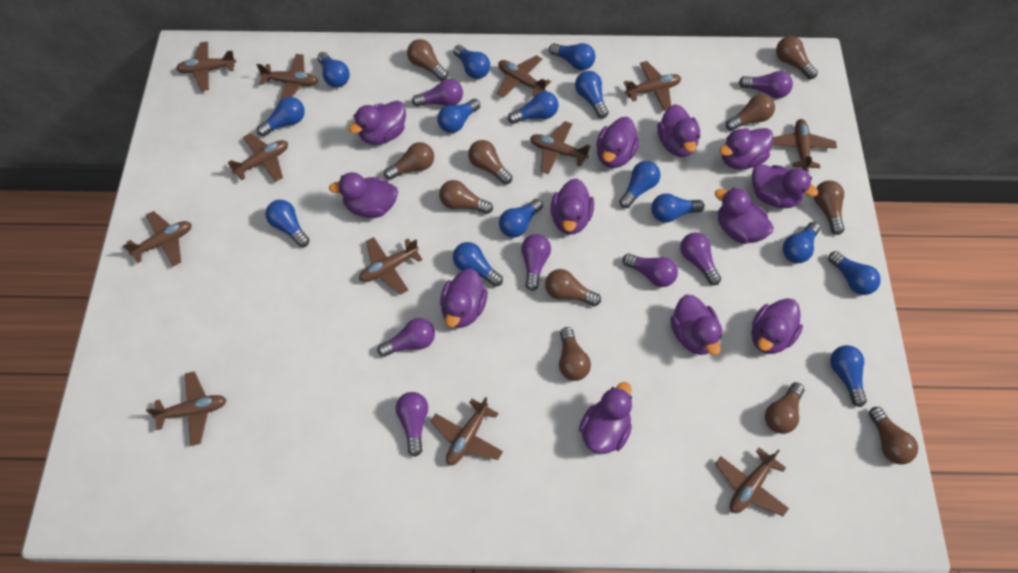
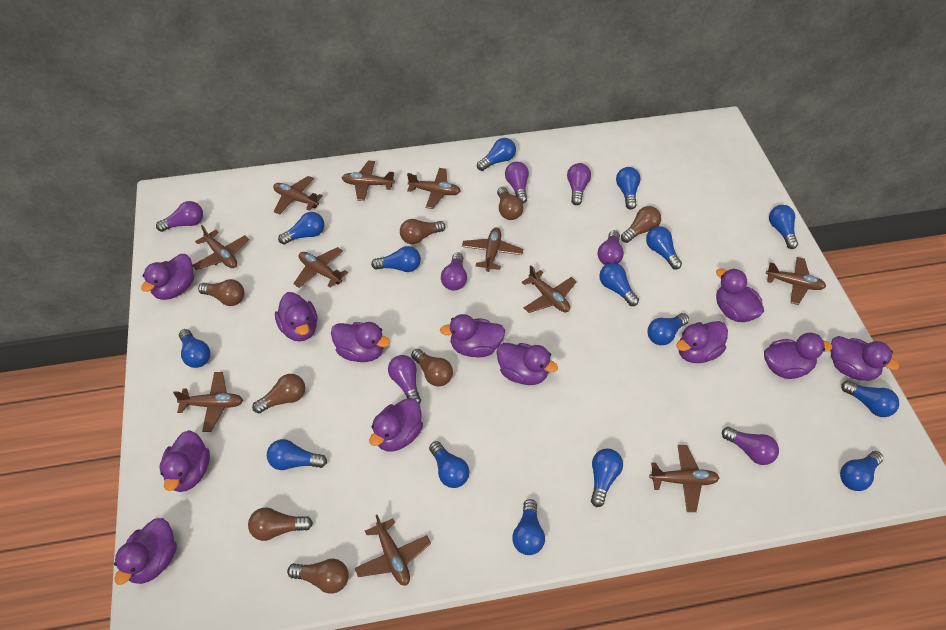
brown light bulb: 11 -> 8
brown plane: 12 -> 11

